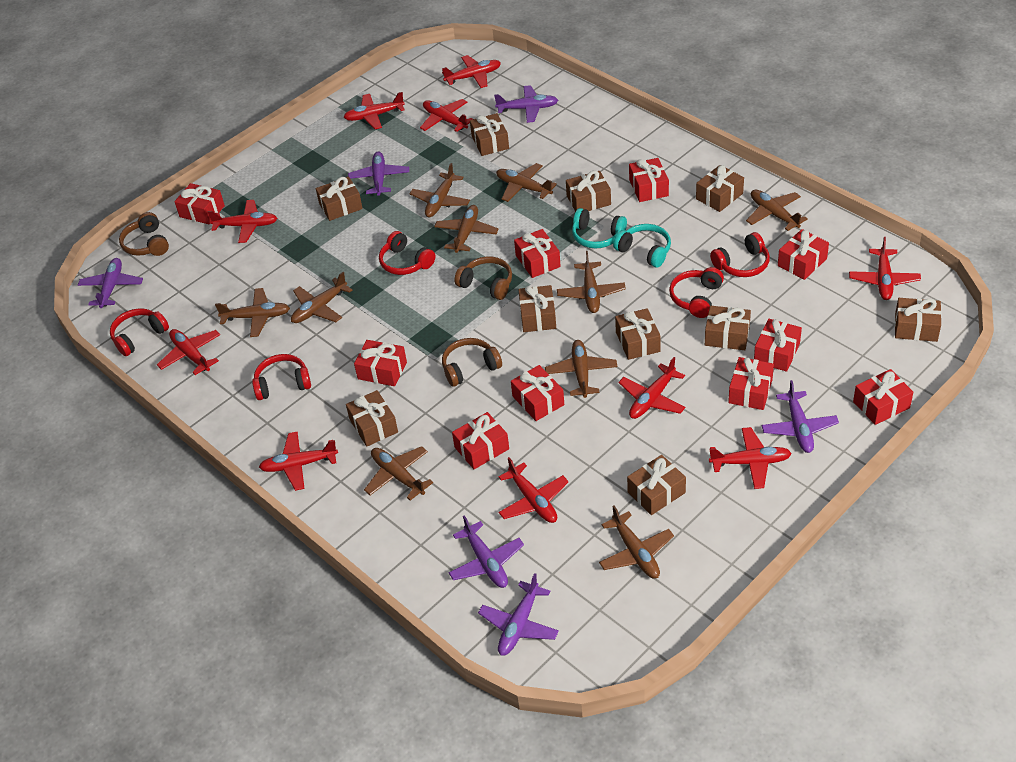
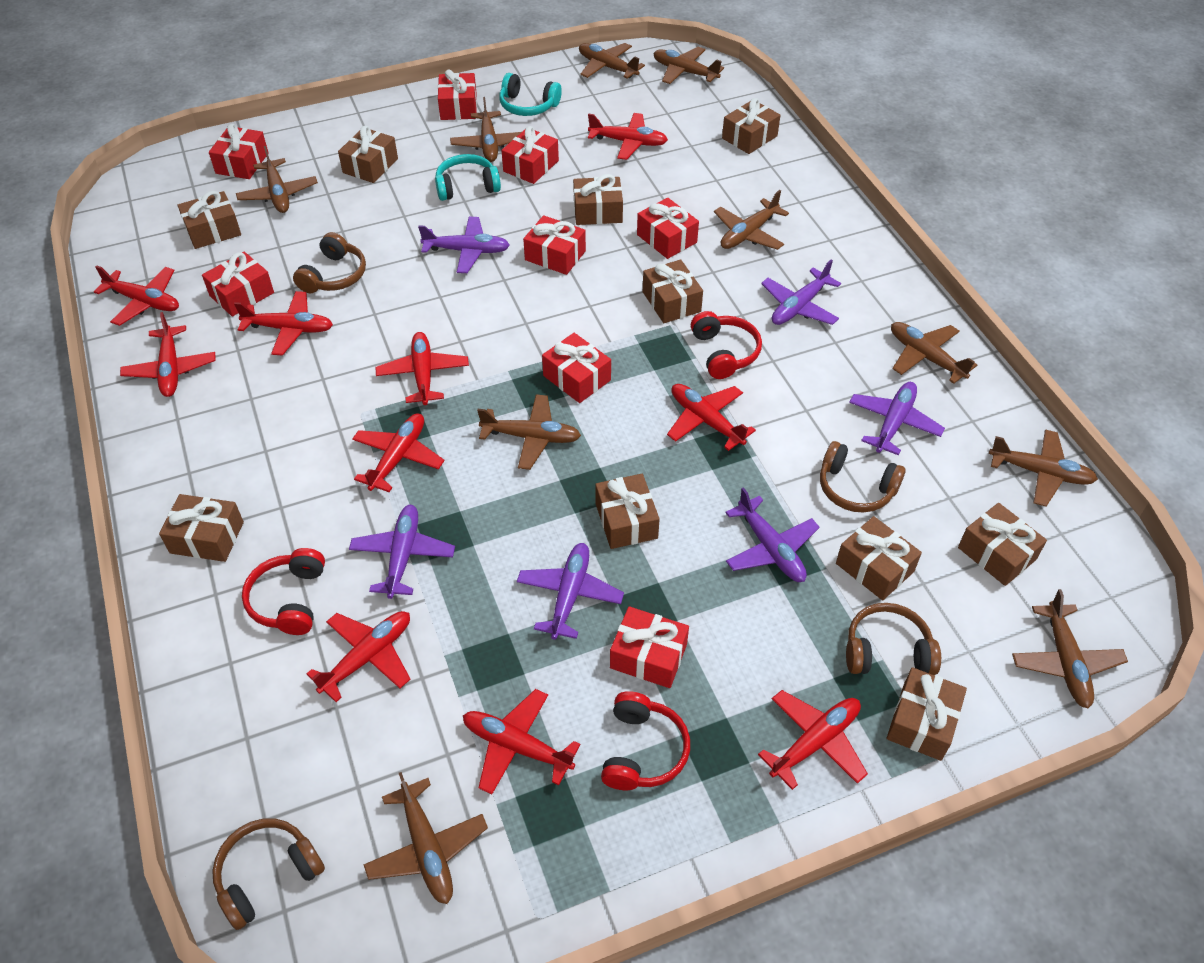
brown headphones: 3 -> 4
red gift: 10 -> 8
red headphones: 5 -> 3

